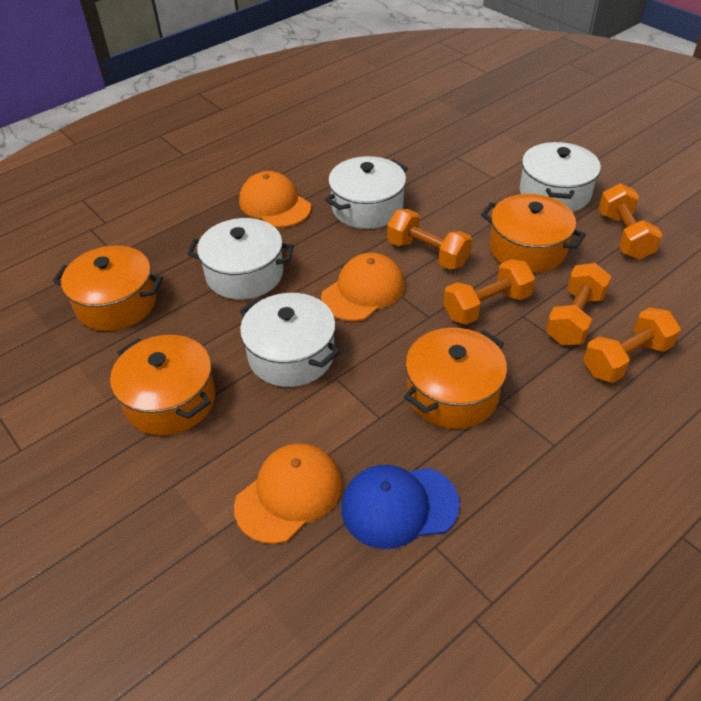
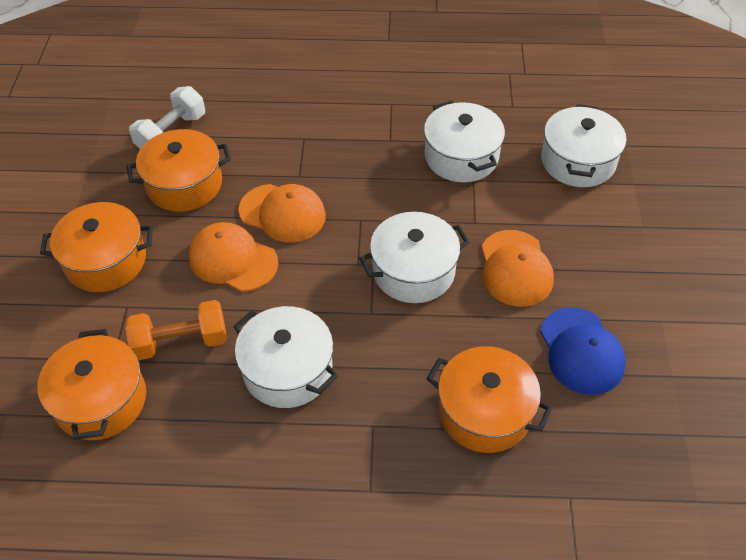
orange dumbbell: 5 -> 1
white dumbbell: 0 -> 1

